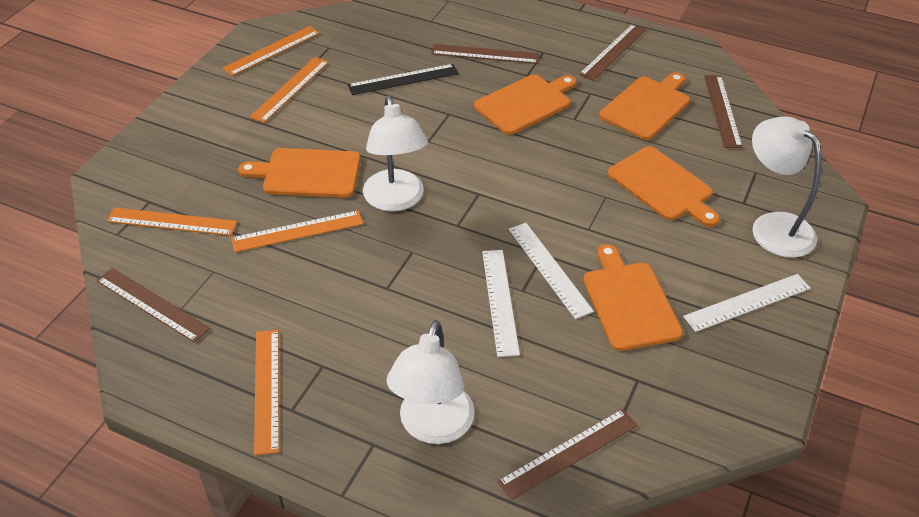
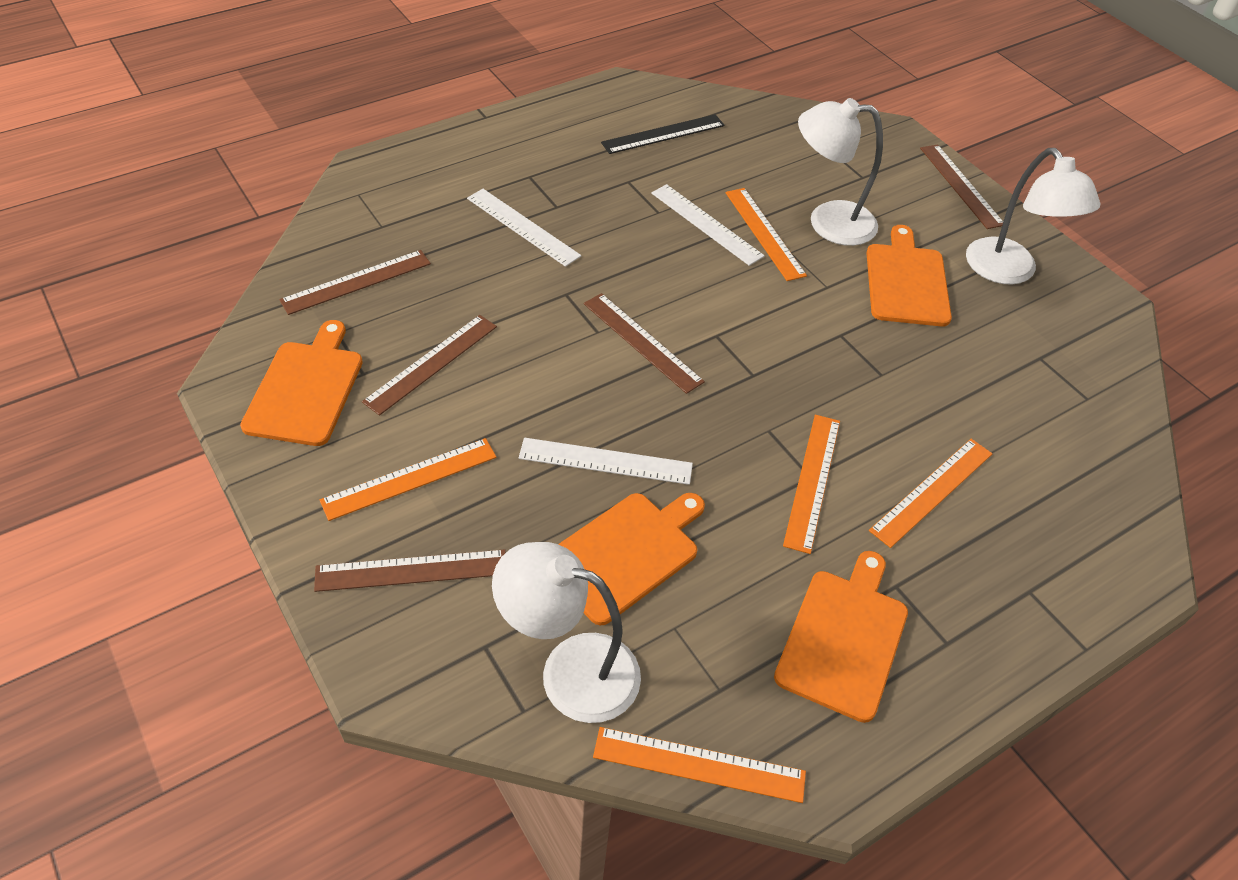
orange cutting board: 5 -> 4

